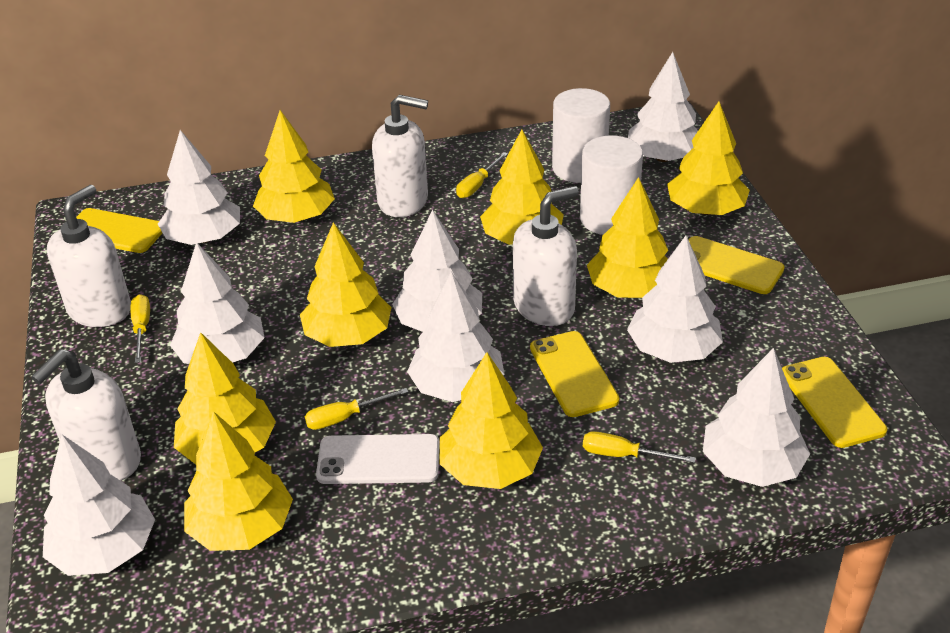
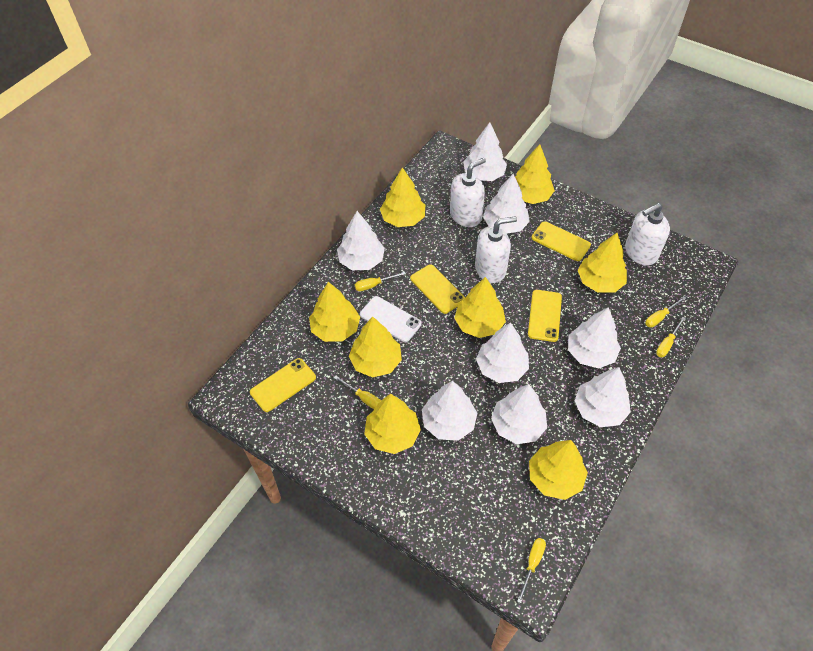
white cylinder: 2 -> 0
white soap dispenser: 4 -> 3
yellow screwdriver: 4 -> 5

